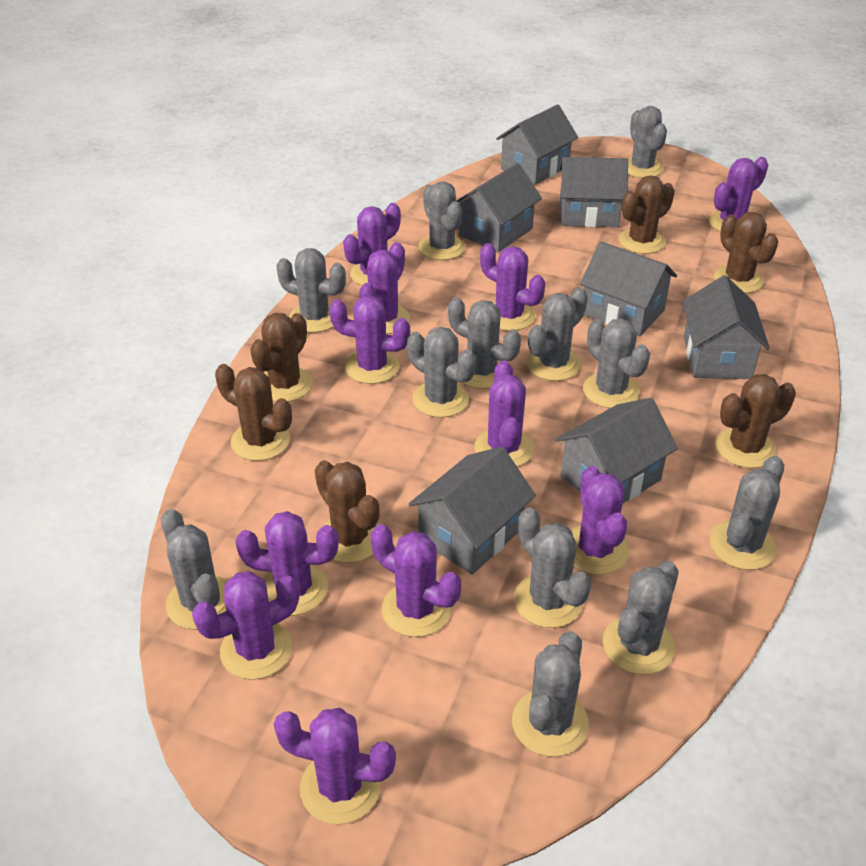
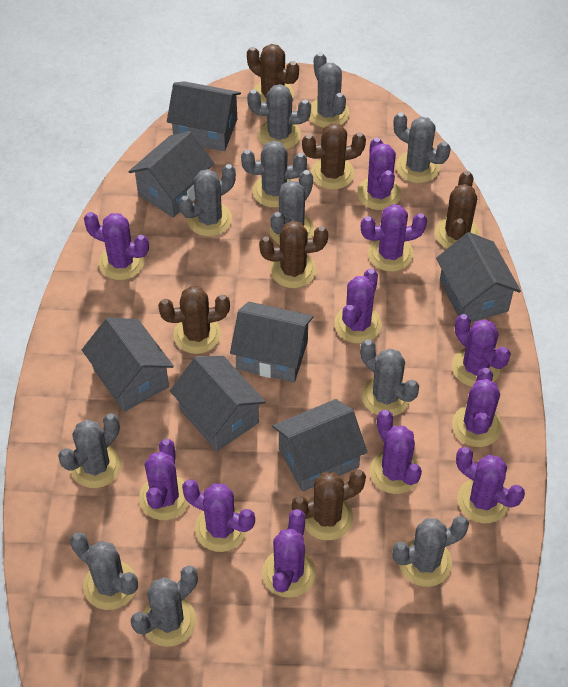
grey cactus: 12 -> 11

